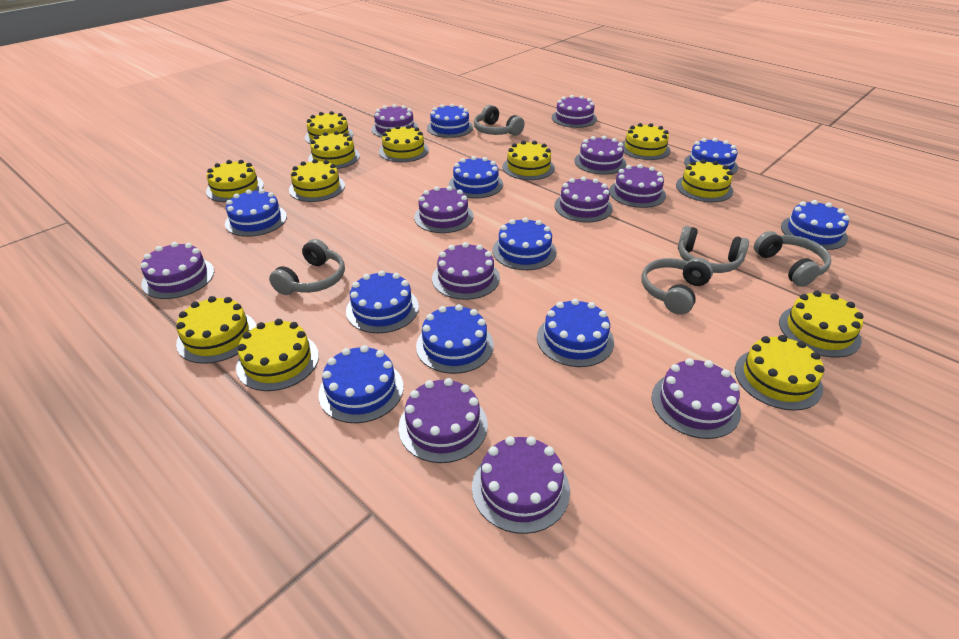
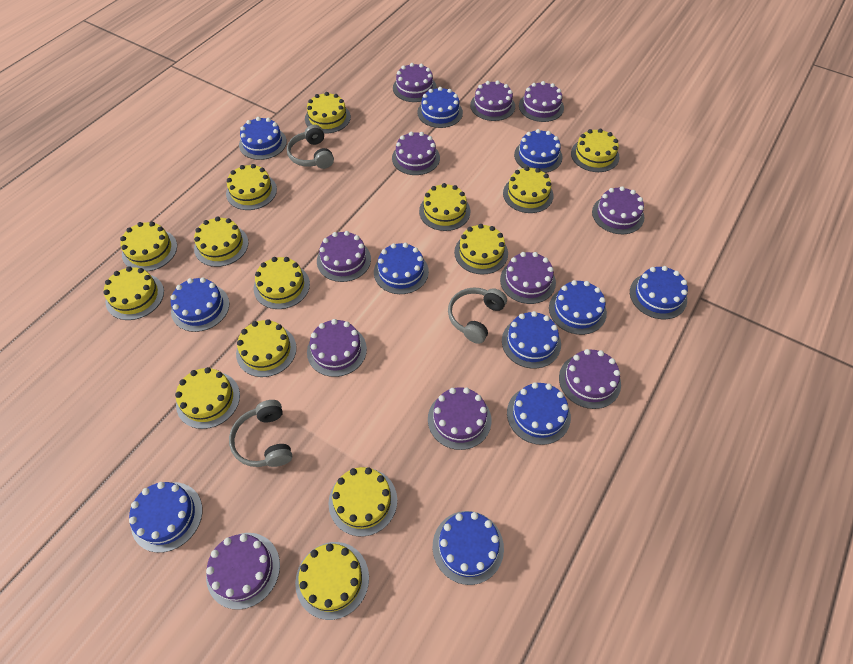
blue cake: 10 -> 11
grey headphones: 5 -> 3
yellow cake: 12 -> 14

